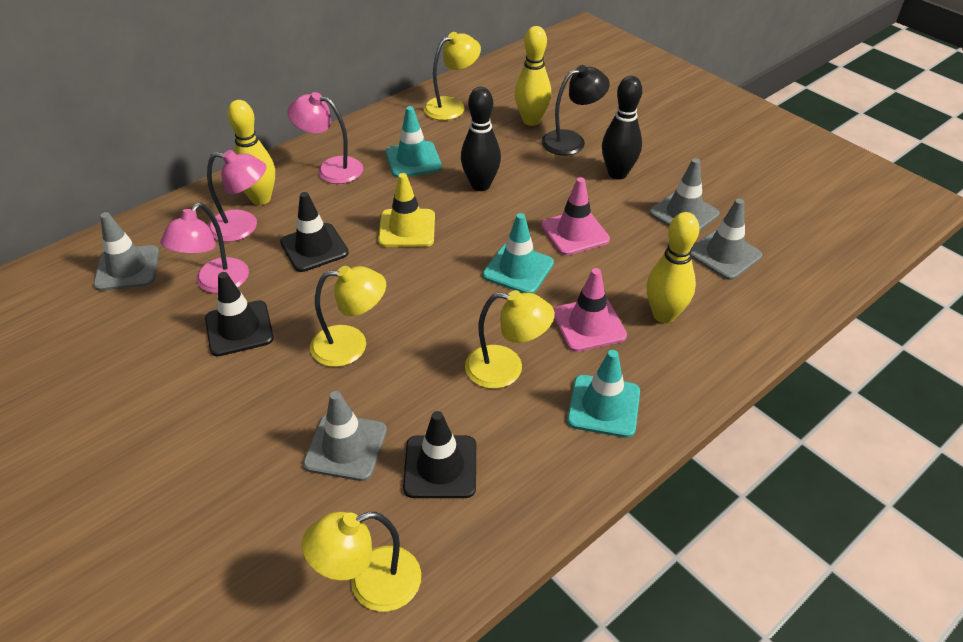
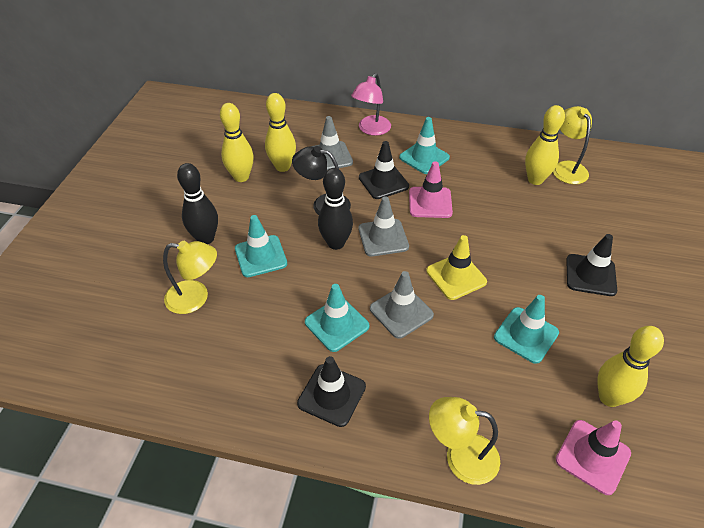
grey traffic cone: 4 -> 3
pink lamp: 3 -> 1
turquoise traffic cone: 3 -> 4
yellow bowling pin: 3 -> 4
yellow lamp: 4 -> 3

